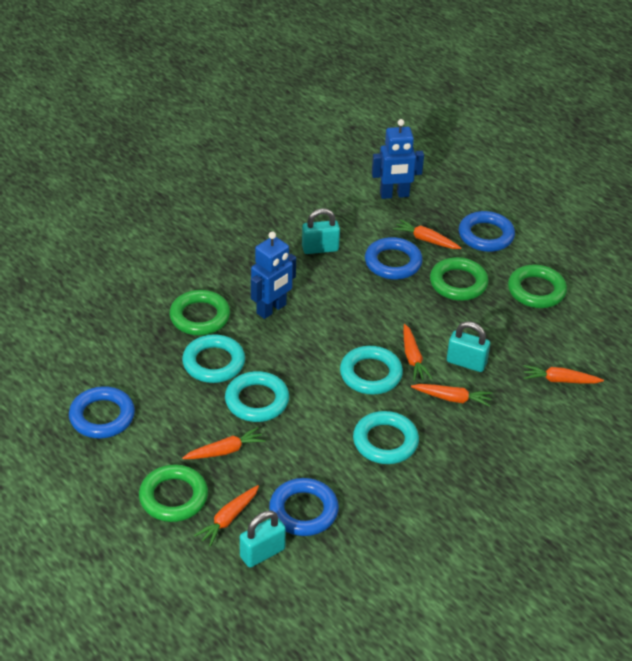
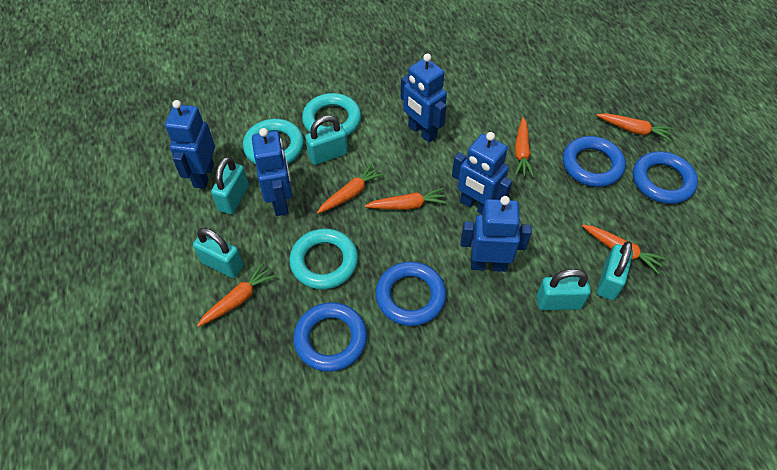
blue robot: 2 -> 5
green ring: 4 -> 0
turquoise padlock: 3 -> 5
turquoise ring: 4 -> 3

